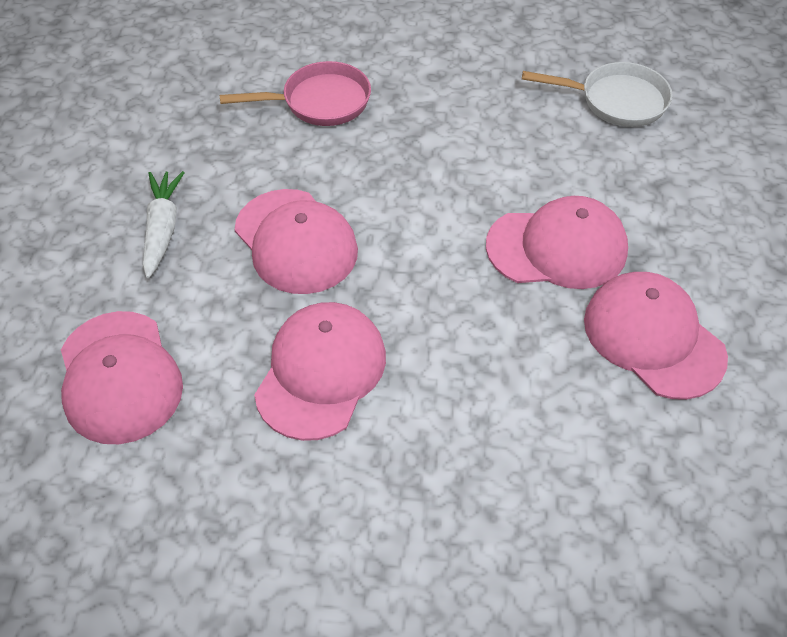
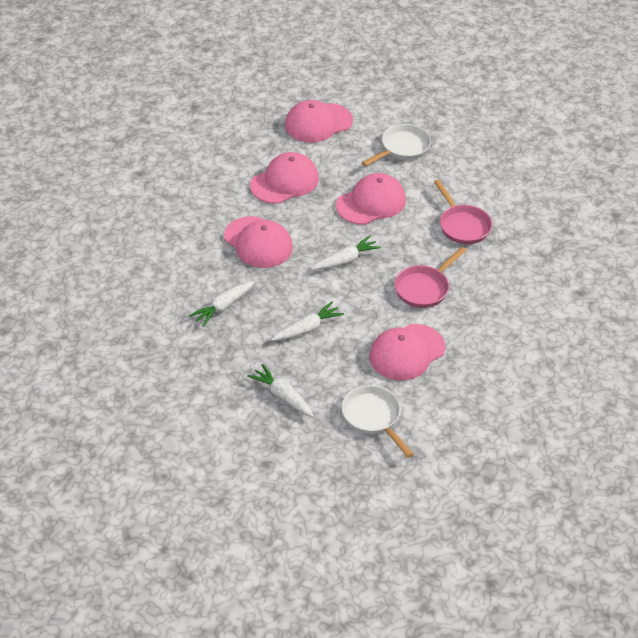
pink pan: 1 -> 2
white carrot: 1 -> 4
white pan: 1 -> 2

